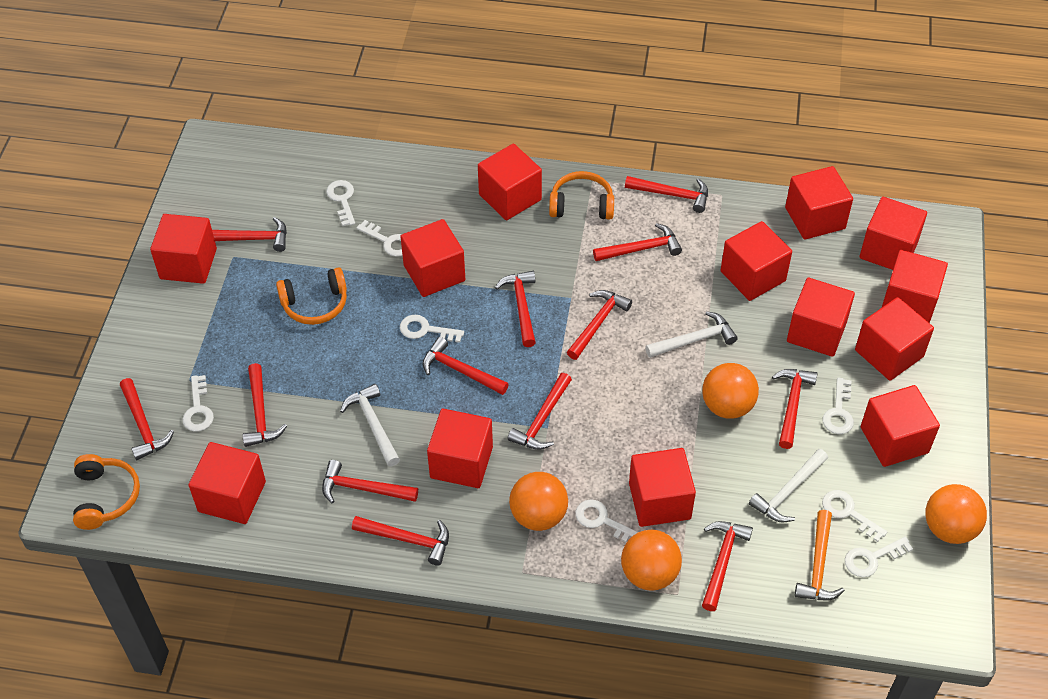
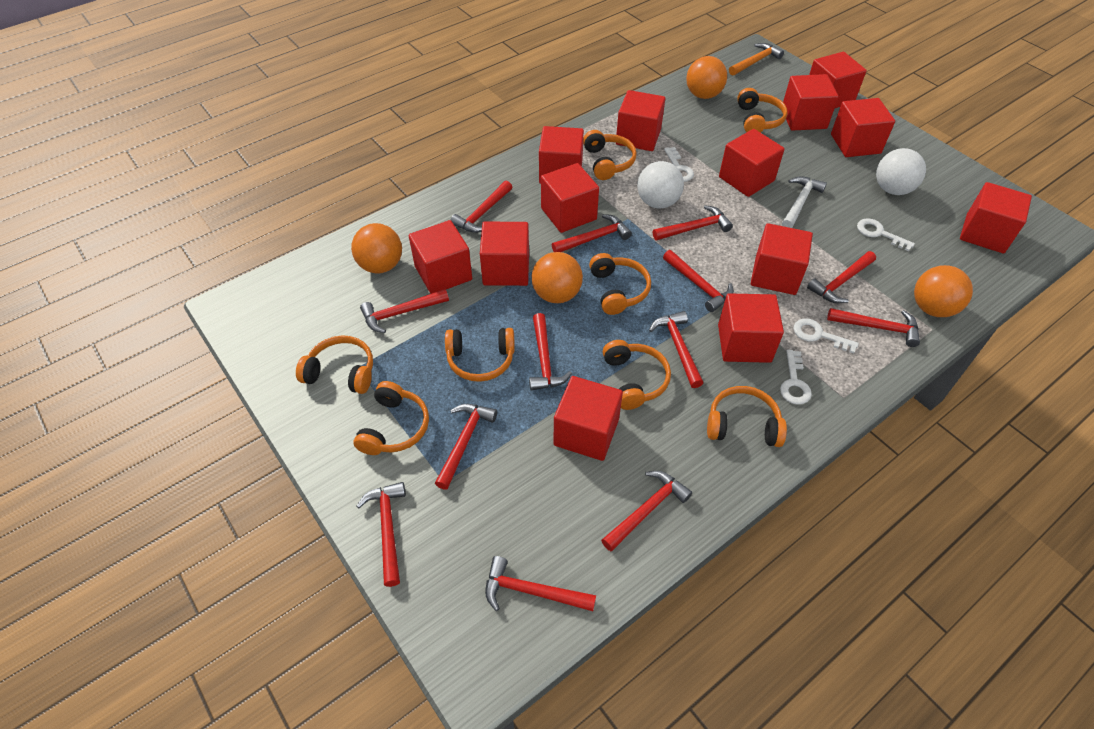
orange headphones: 3 -> 8
white ball: 0 -> 2
white hammer: 3 -> 1
white key: 8 -> 4

